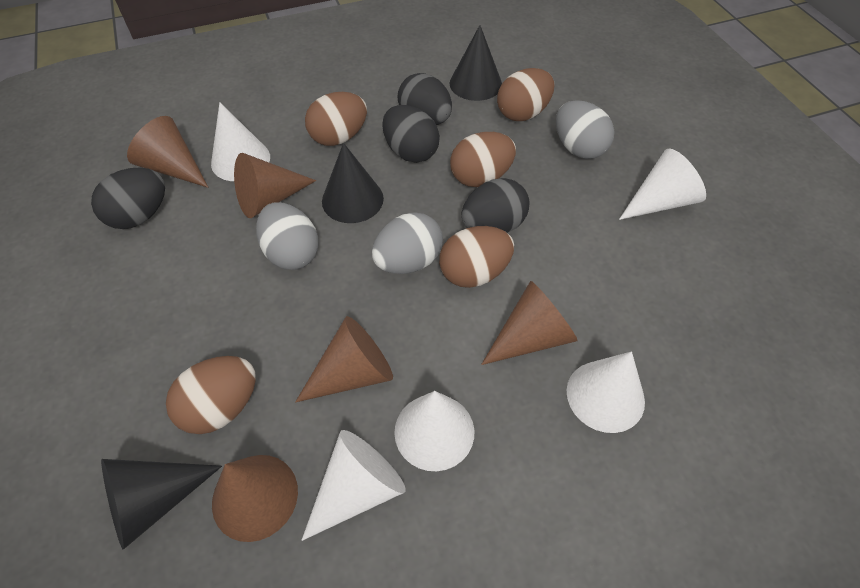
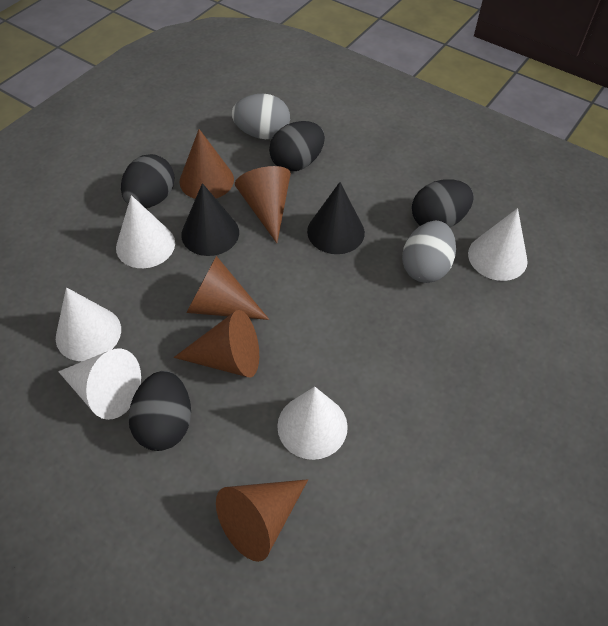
black cone: 3 -> 2
brown egg: 5 -> 0
grey egg: 3 -> 2

